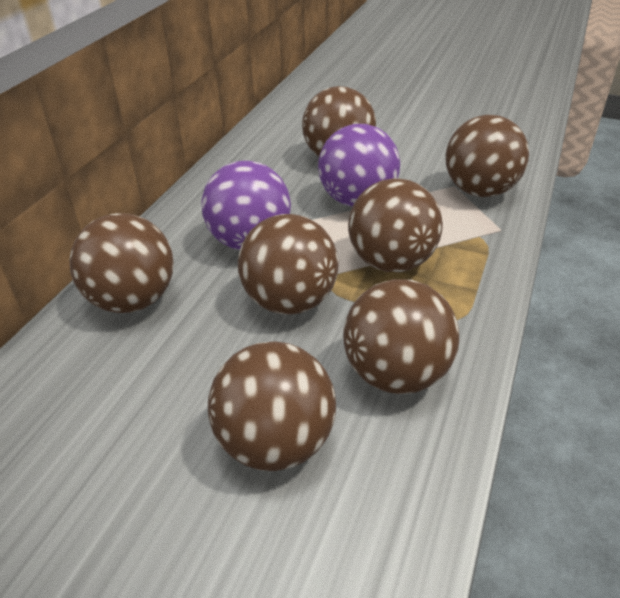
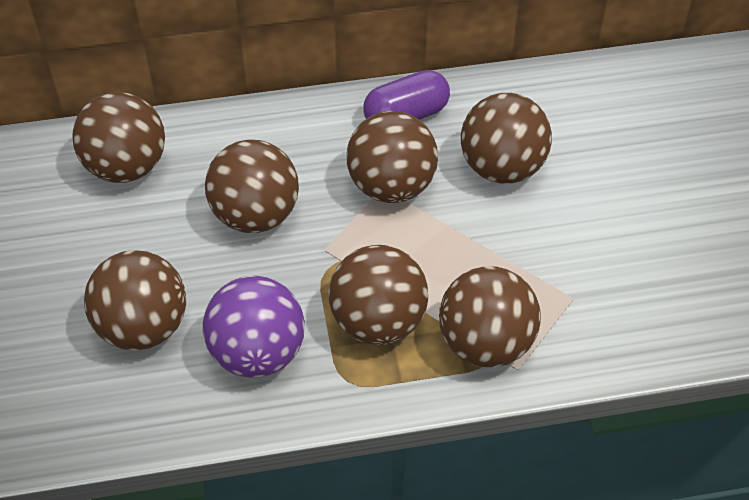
purple ball: 2 -> 1
purple capsule: 0 -> 1

